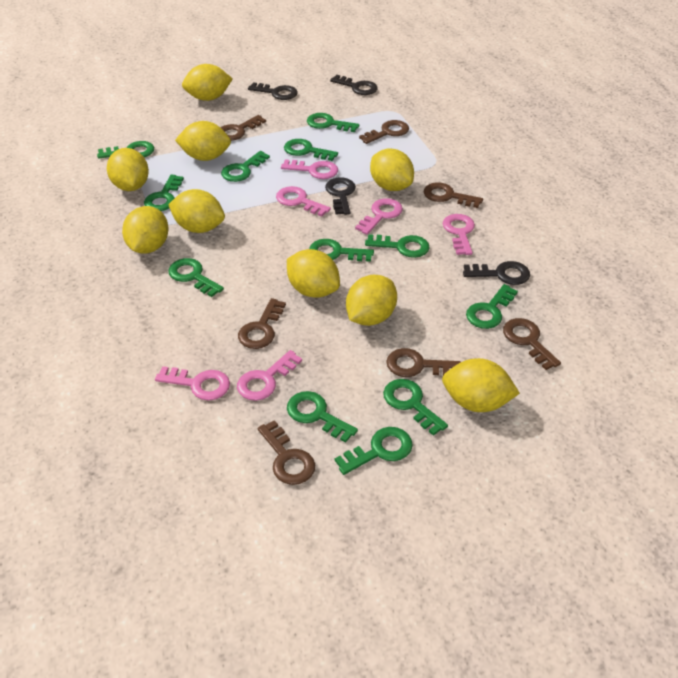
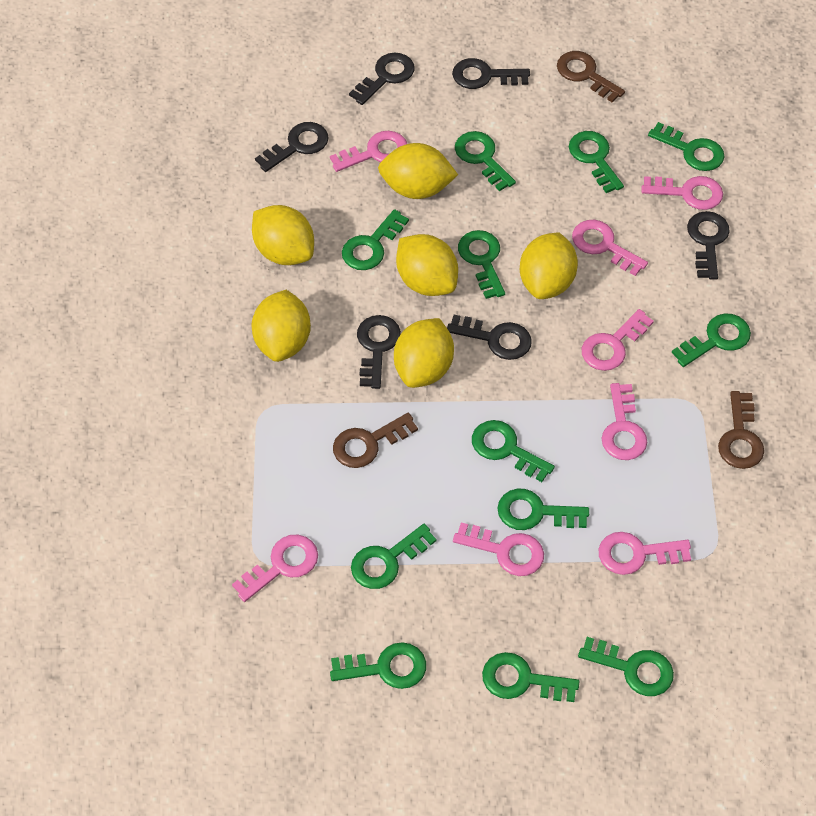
black key: 4 -> 6
brown key: 7 -> 3
pink key: 6 -> 8
yellow lemon: 9 -> 6

